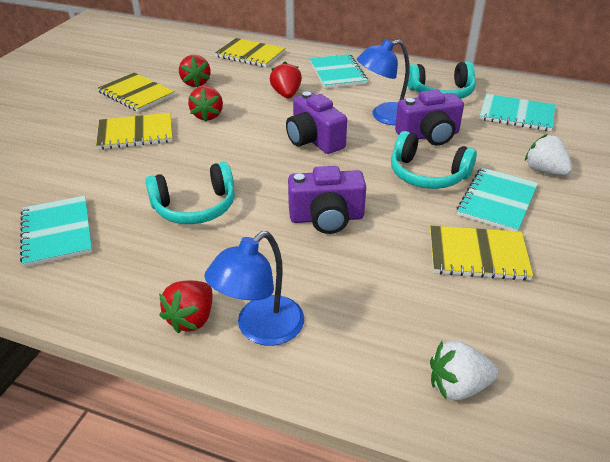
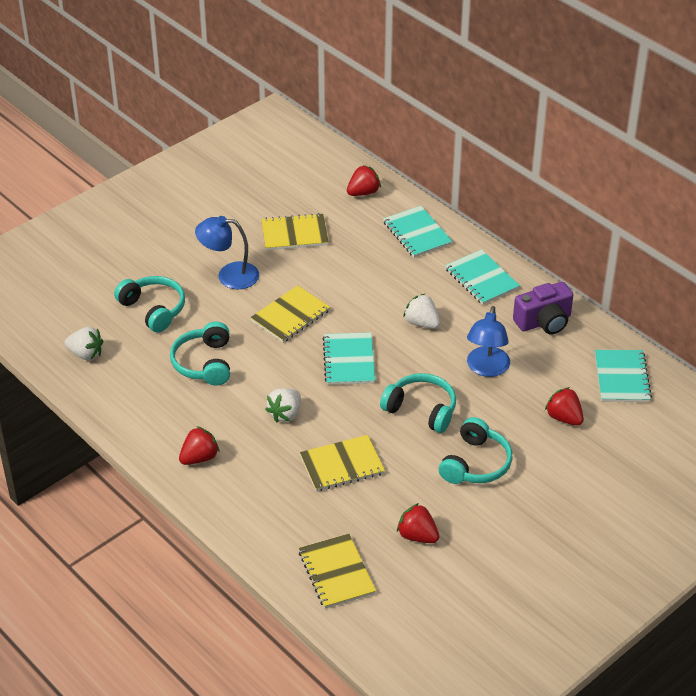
purple camera: 3 -> 1
turquoise headphones: 3 -> 4
white strawberry: 2 -> 3

